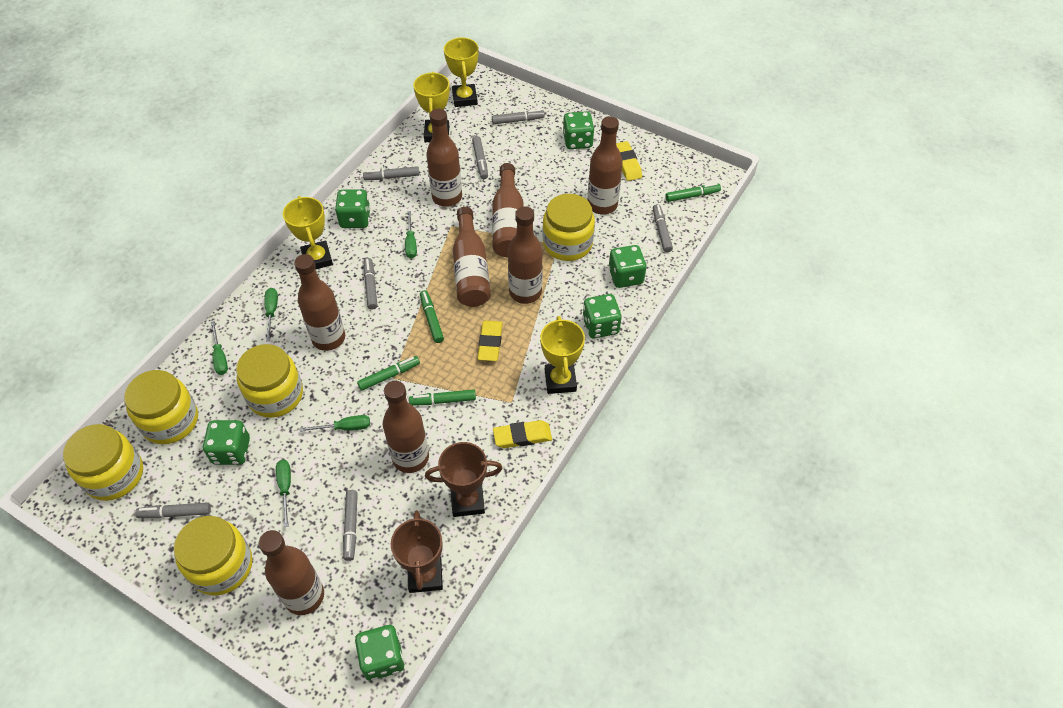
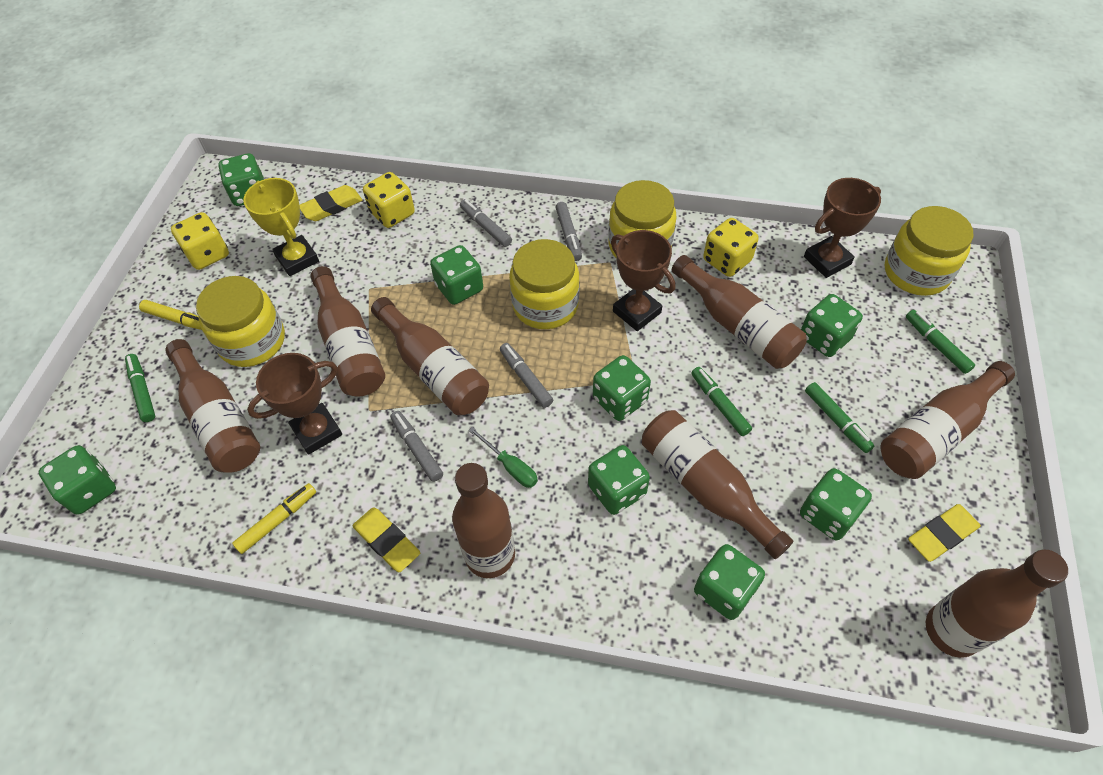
brown trophy: 2 -> 3
green dice: 6 -> 8
green screwdriver: 5 -> 1
grey marker: 7 -> 4
yellow dice: 0 -> 3
yellow jar: 5 -> 4
yellow marker: 0 -> 2
yellow trophy: 4 -> 1

